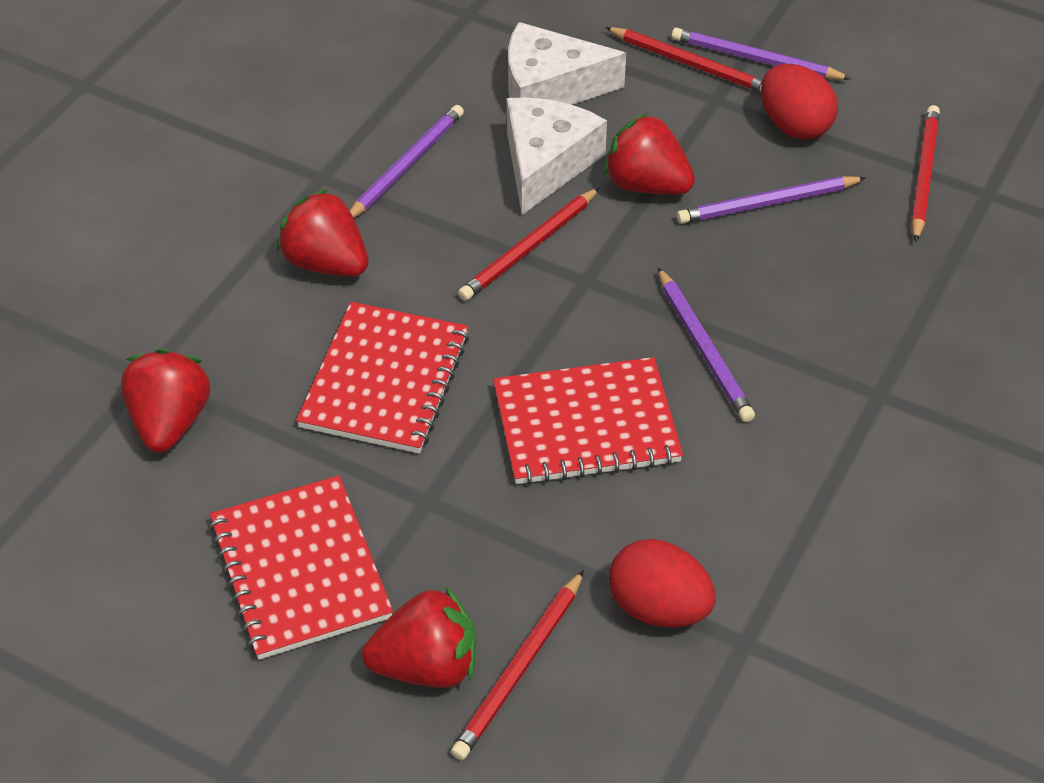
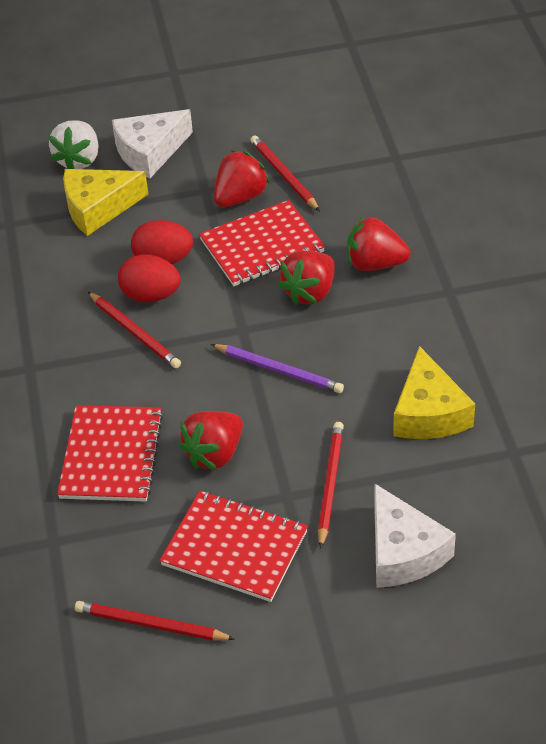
purple pencil: 4 -> 1
white strawberry: 0 -> 1
yellow cheese: 0 -> 2

